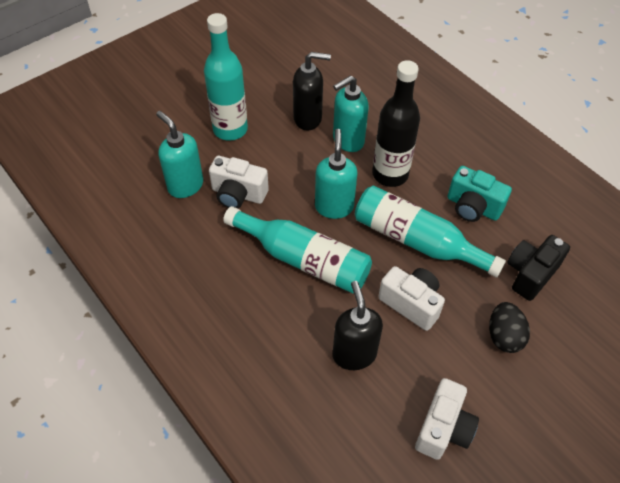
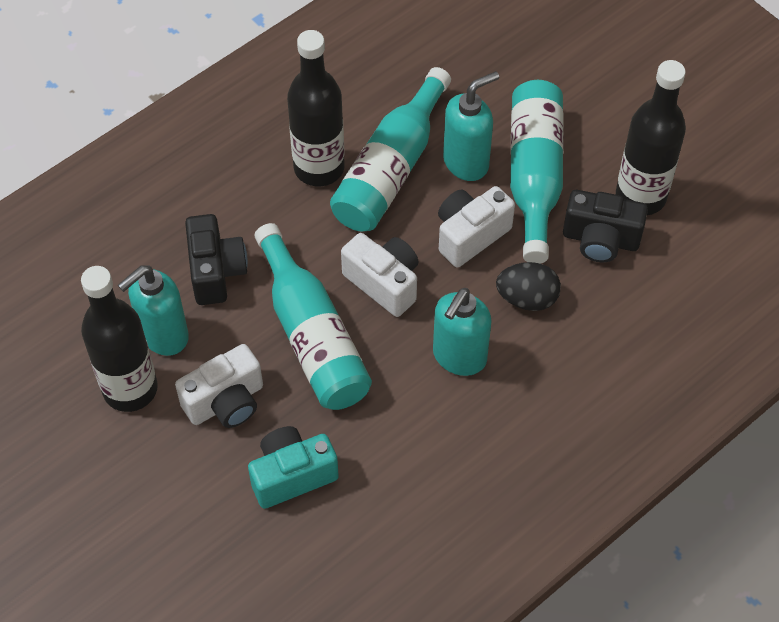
black bottle: 1 -> 3
black camera: 1 -> 2
black soap dispenser: 2 -> 0

